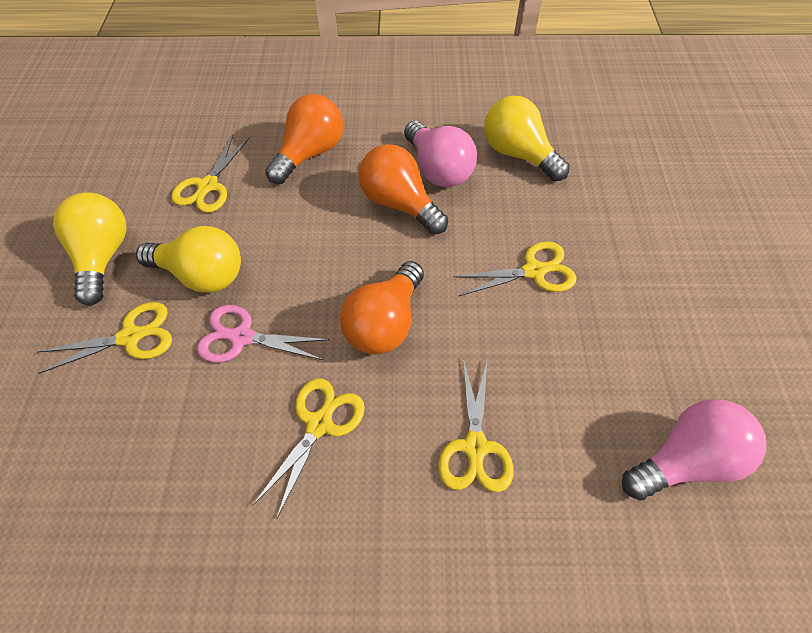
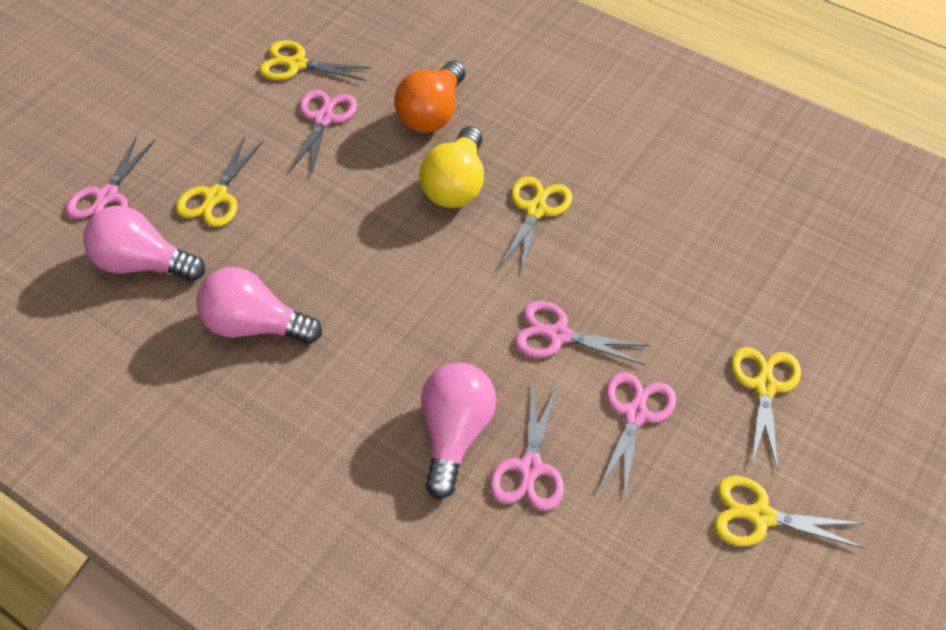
orange light bulb: 3 -> 1
pink light bulb: 2 -> 3
pink scissors: 1 -> 5
yellow light bulb: 3 -> 1

